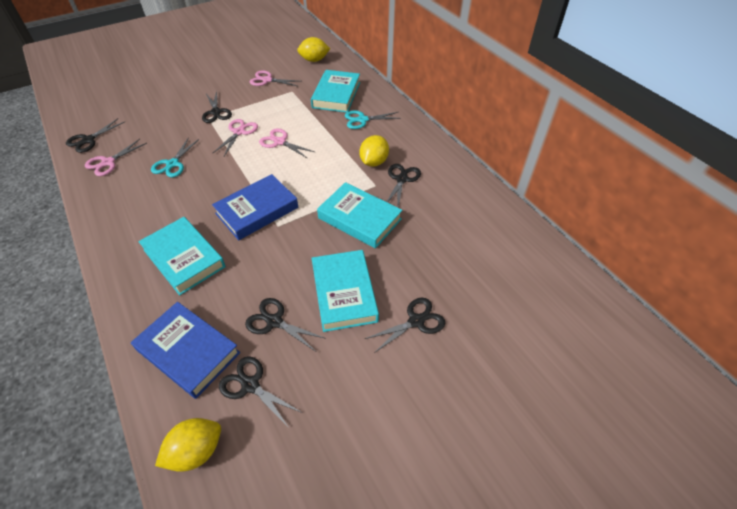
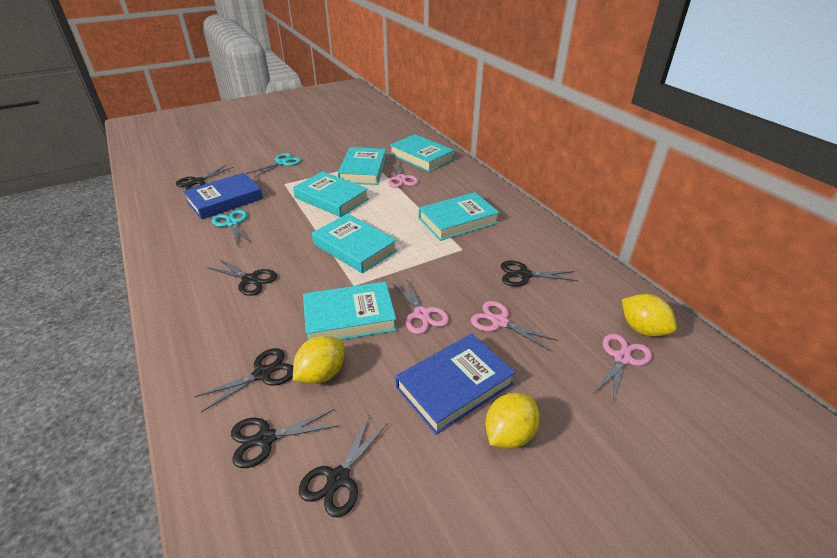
turquoise book: 4 -> 6

